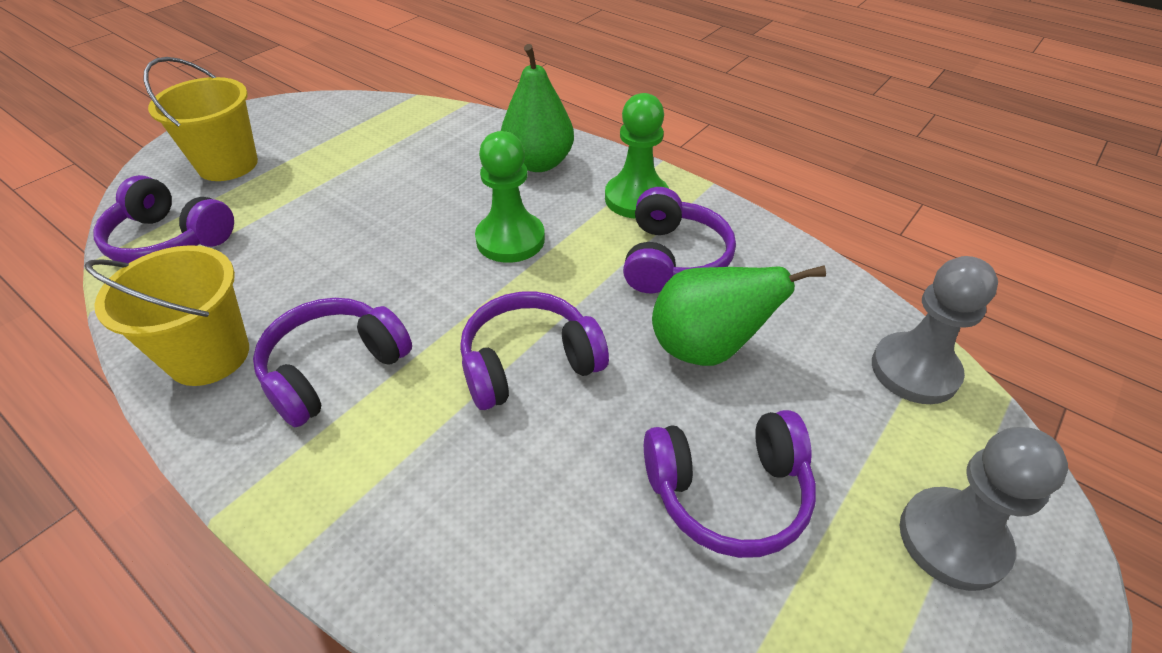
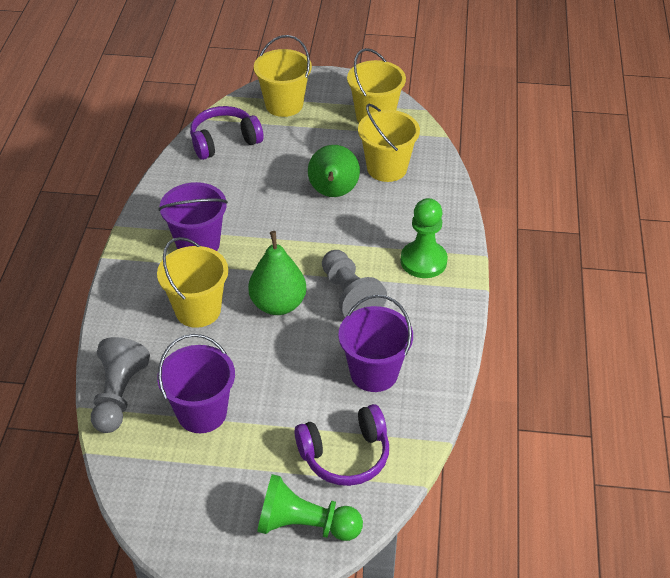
purple bucket: 0 -> 3
purple headphones: 5 -> 2
yellow bucket: 2 -> 4

